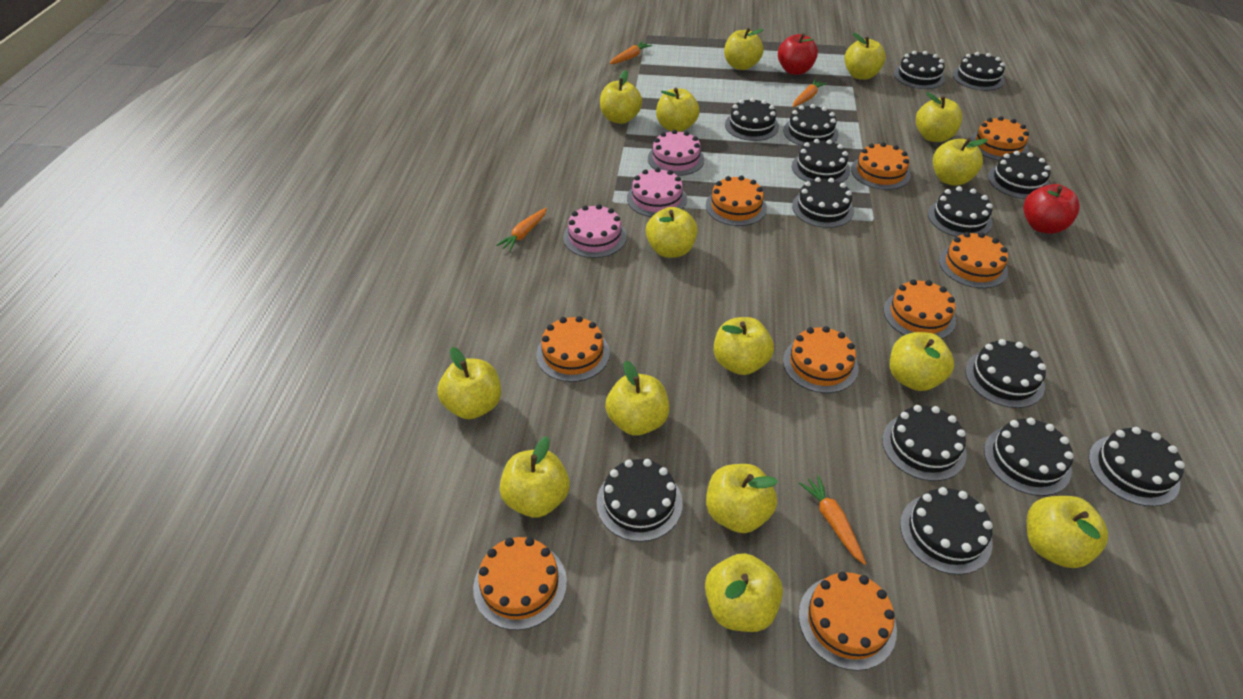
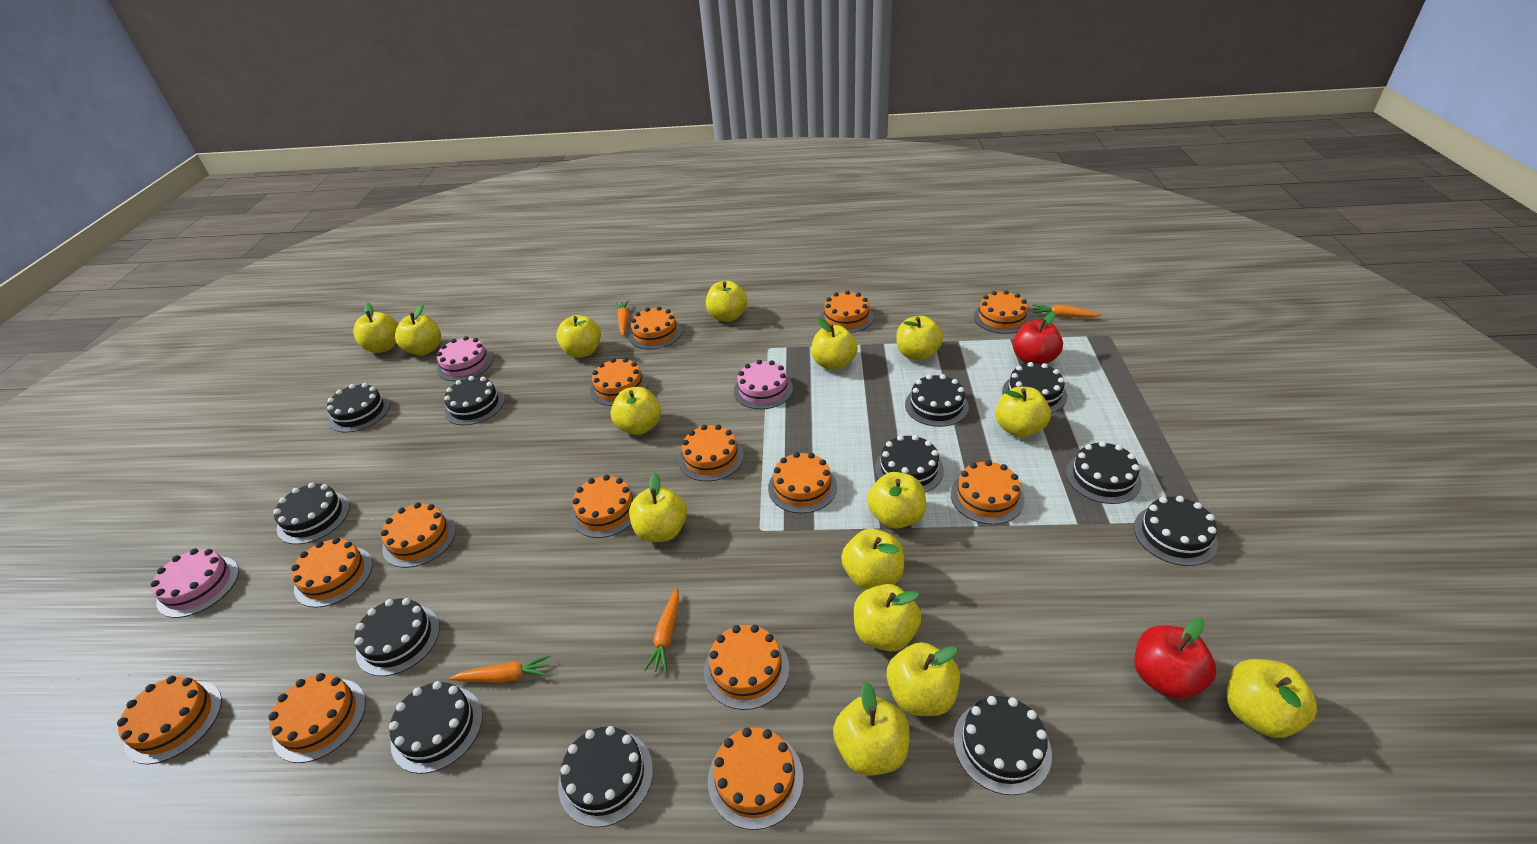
black cake: 14 -> 12
orange cake: 9 -> 14

